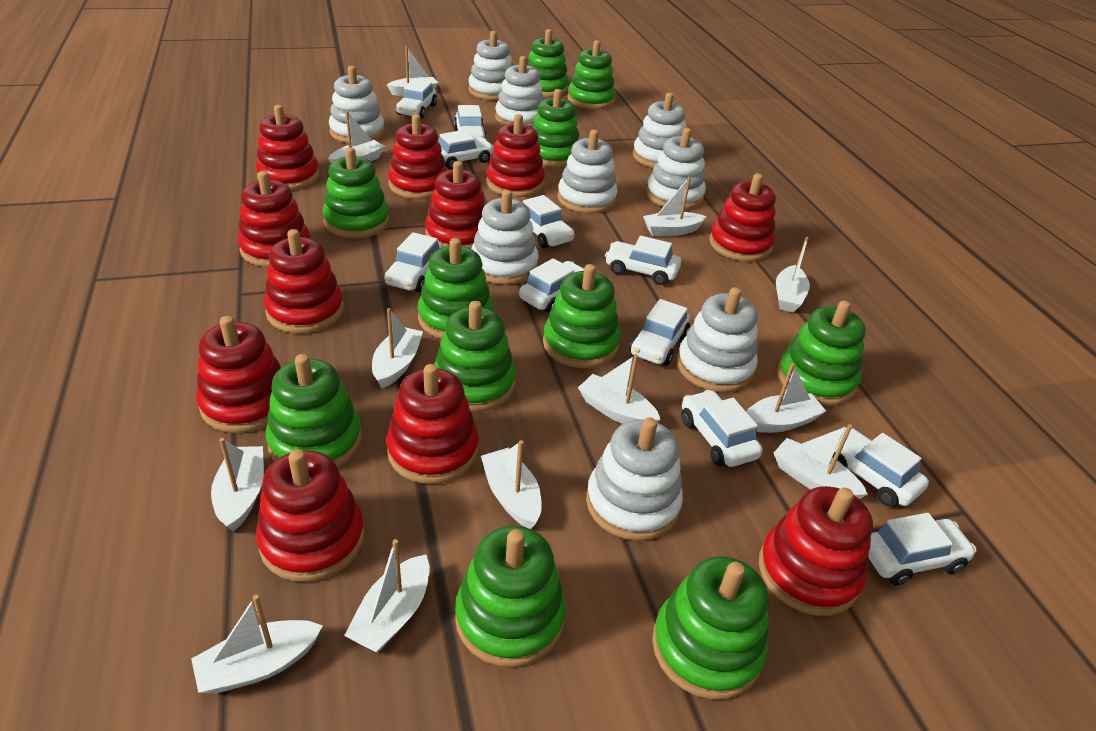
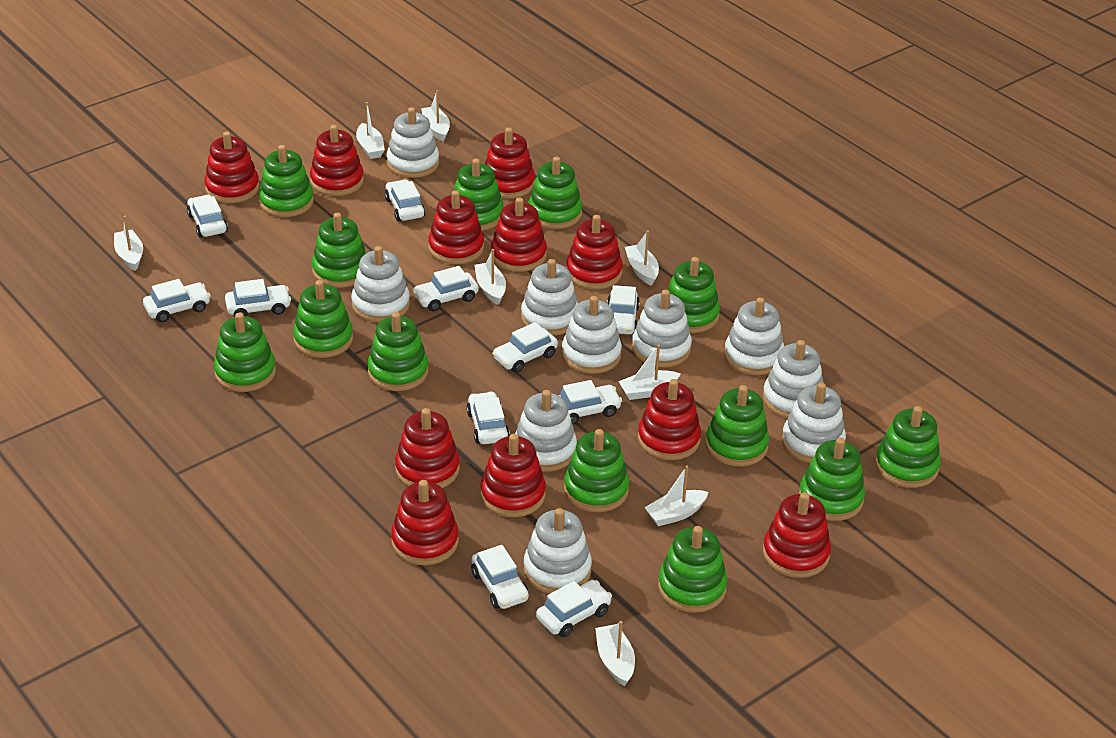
green stacking toy: 11 -> 13
white boat: 12 -> 8
white stacking toy: 9 -> 10

